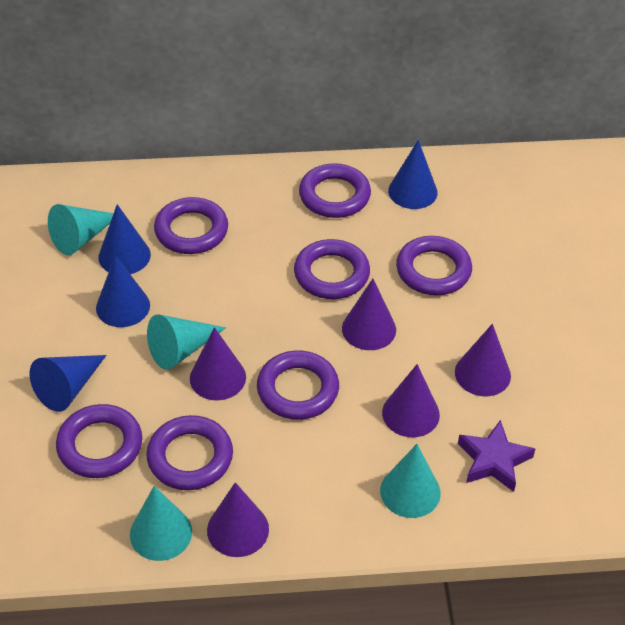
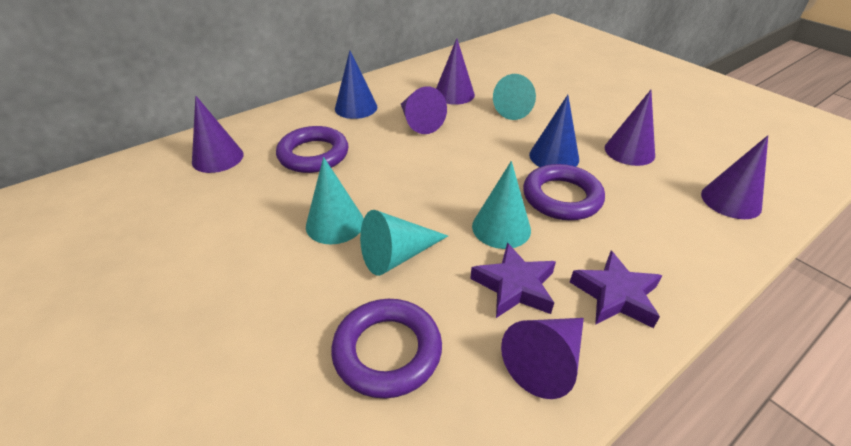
blue cone: 4 -> 2
purple cone: 5 -> 6
purple ring: 7 -> 3
purple star: 1 -> 2

